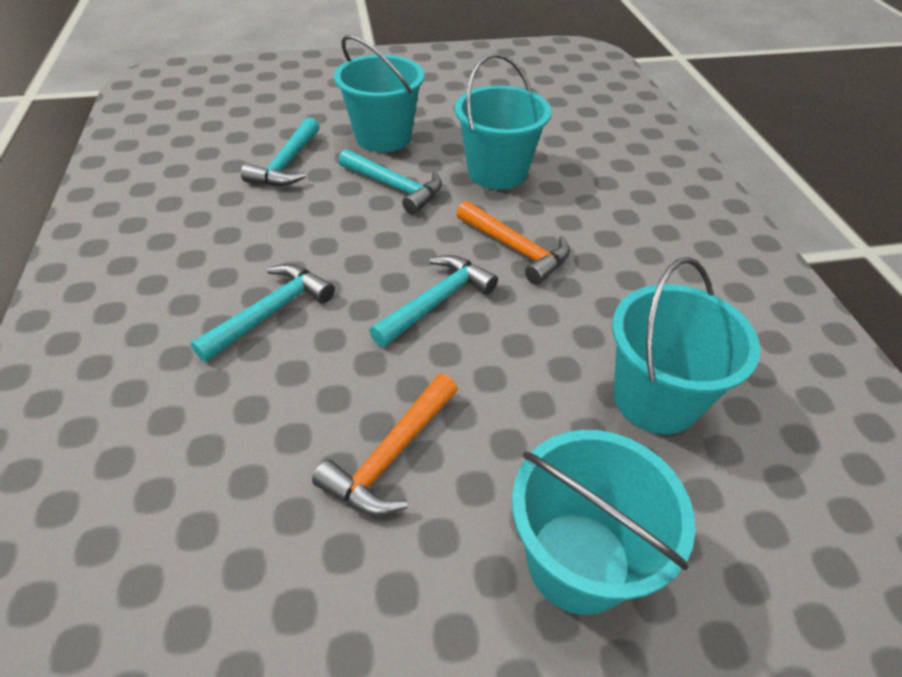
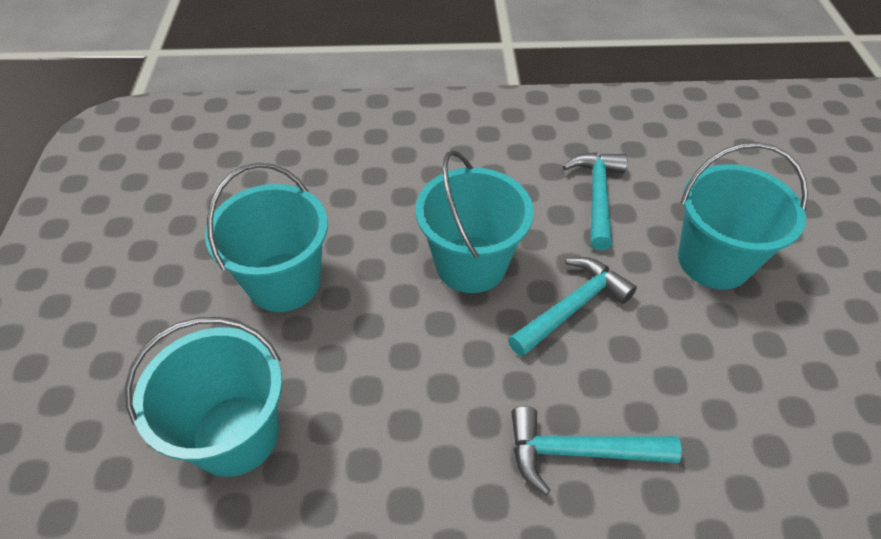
orange hammer: 2 -> 0
turquoise hammer: 4 -> 3

